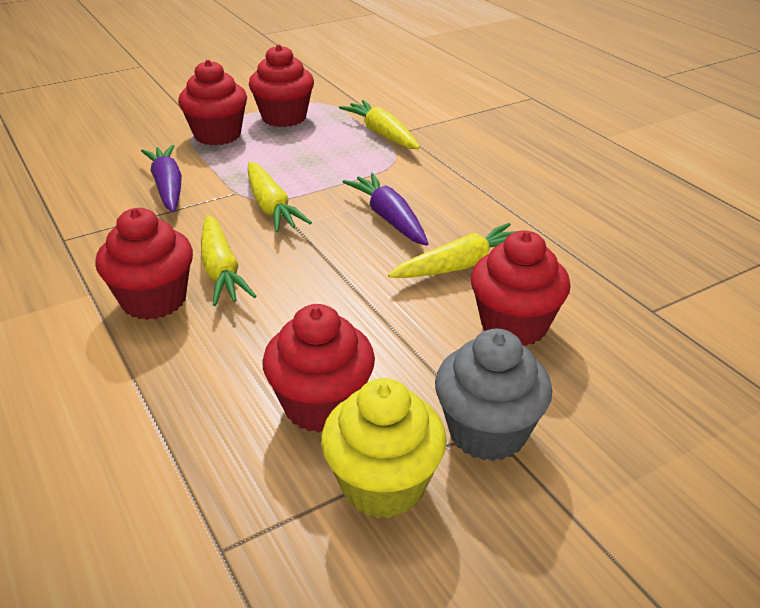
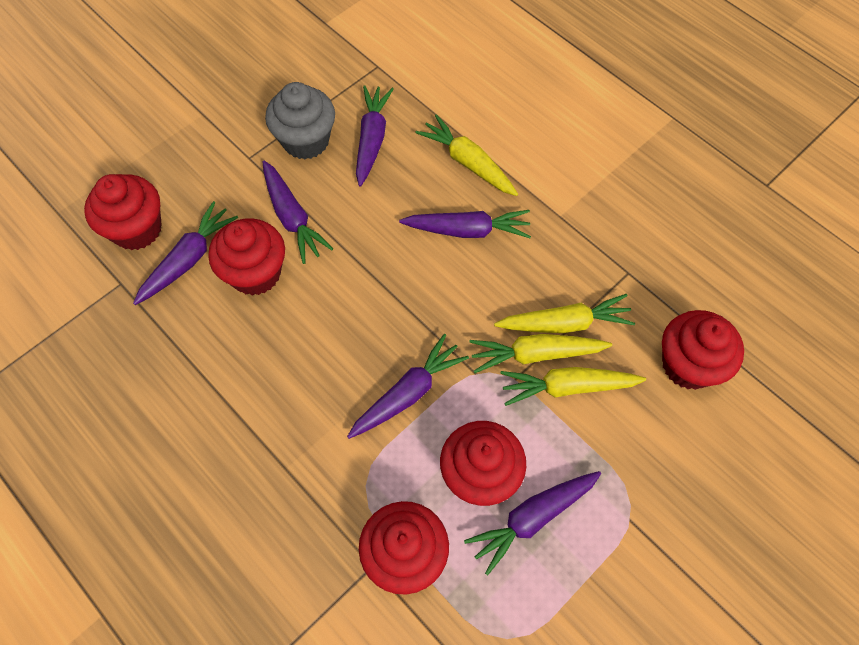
purple carrot: 2 -> 6
yellow cupcake: 1 -> 0

